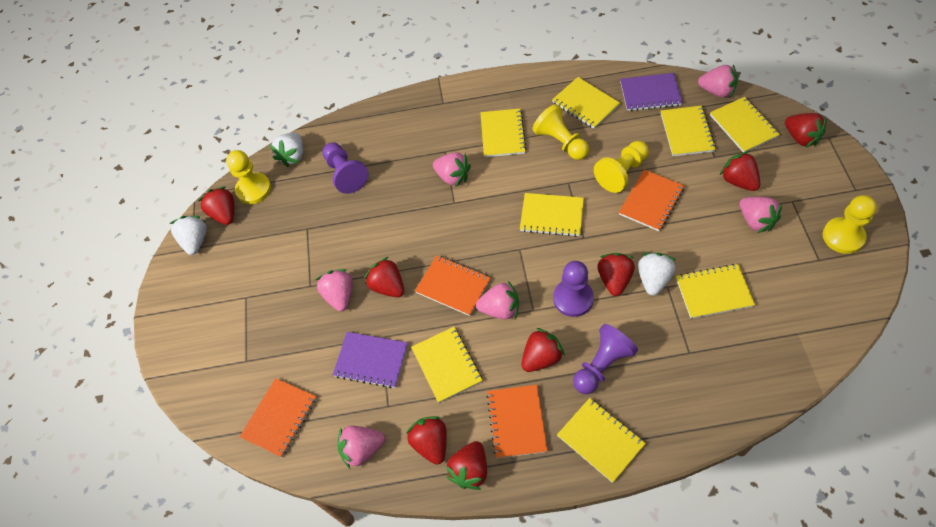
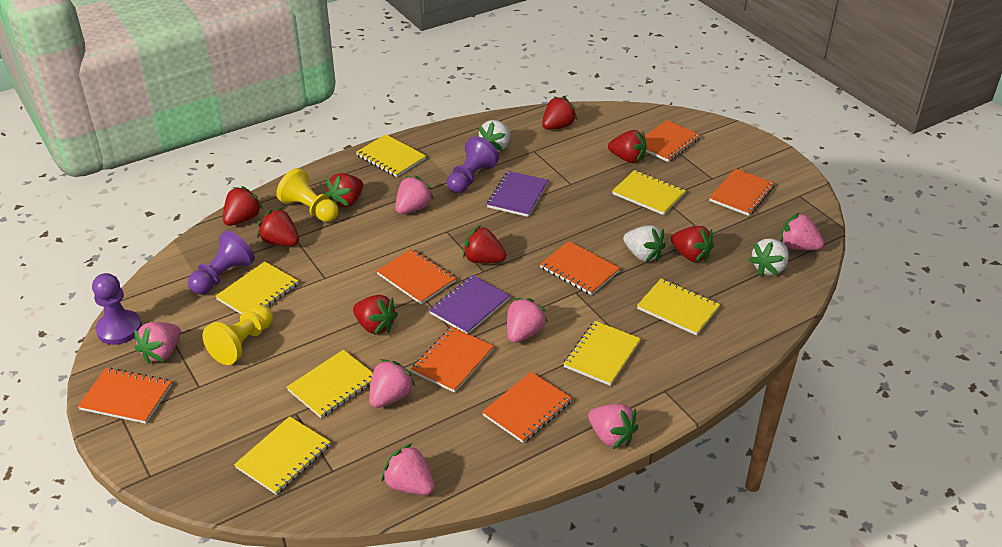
orange notebook: 4 -> 7
pink strawberry: 6 -> 7
yellow notebook: 8 -> 7
yellow pawn: 4 -> 2

